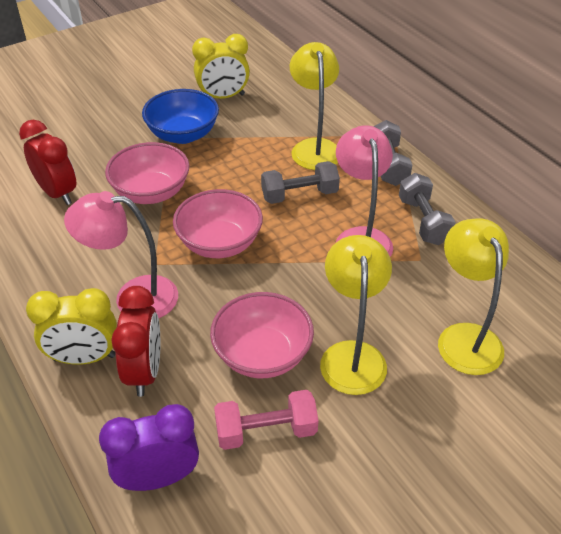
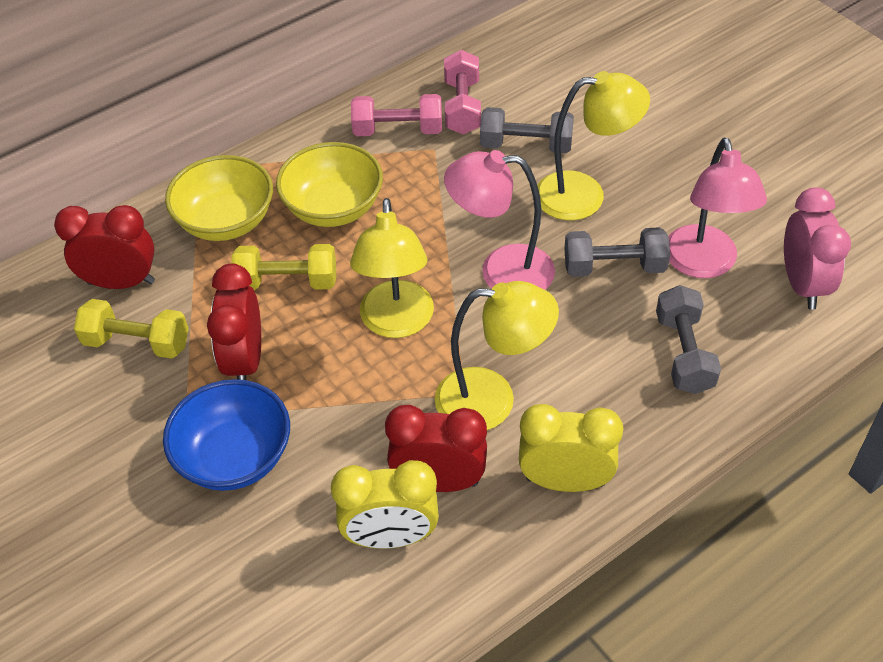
pink bowl: 3 -> 0
pink clock: 0 -> 1
pink dumbbell: 1 -> 2
purple clock: 1 -> 0
red clock: 2 -> 3
yellow bowl: 0 -> 2
yellow dumbbell: 0 -> 2

